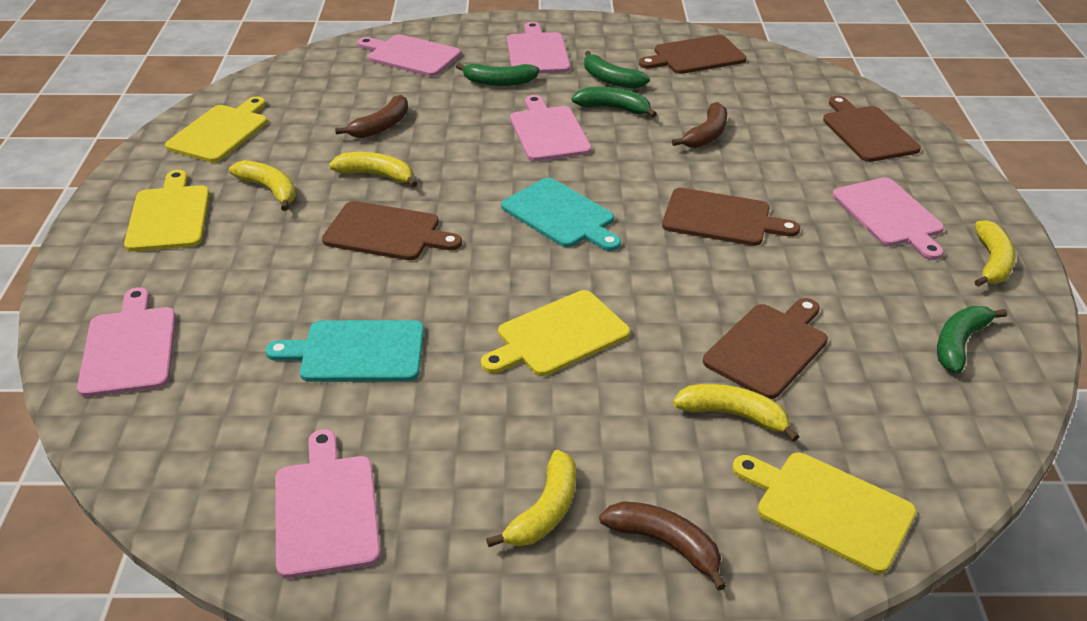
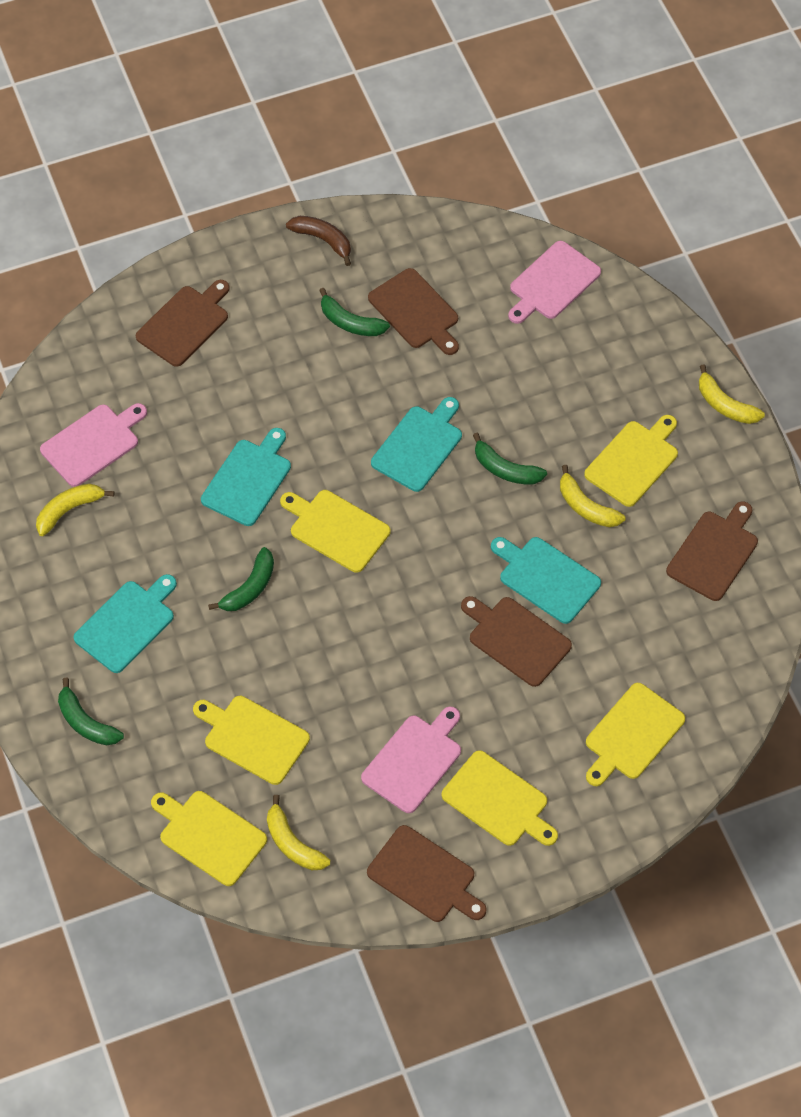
brown banana: 3 -> 1
pink cutting board: 6 -> 3
turquoise cutting board: 2 -> 4
yellow banana: 5 -> 4
yellow cutting board: 4 -> 6

